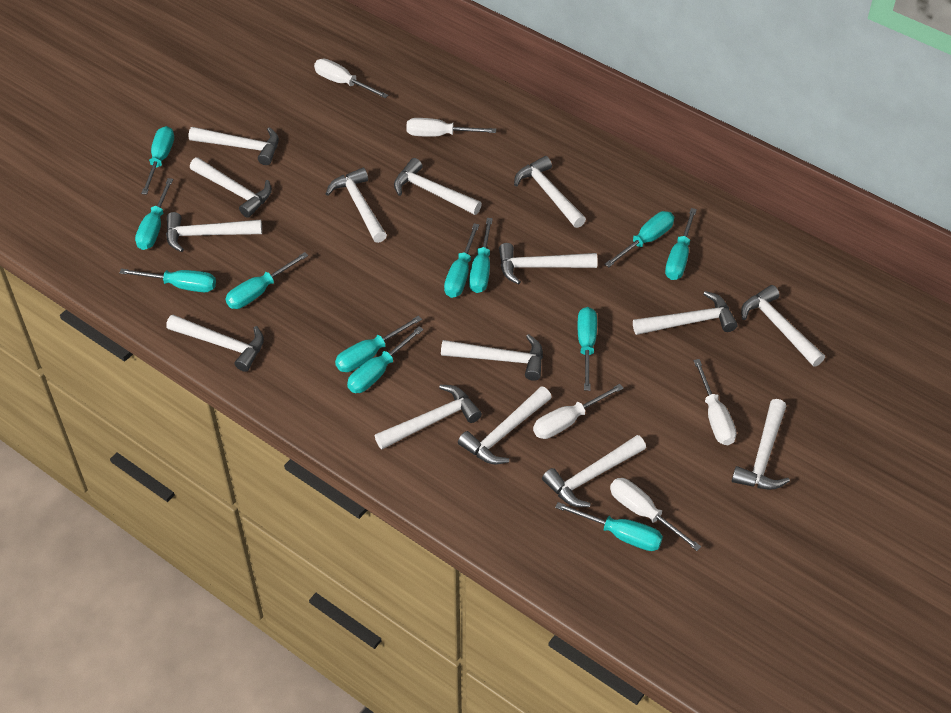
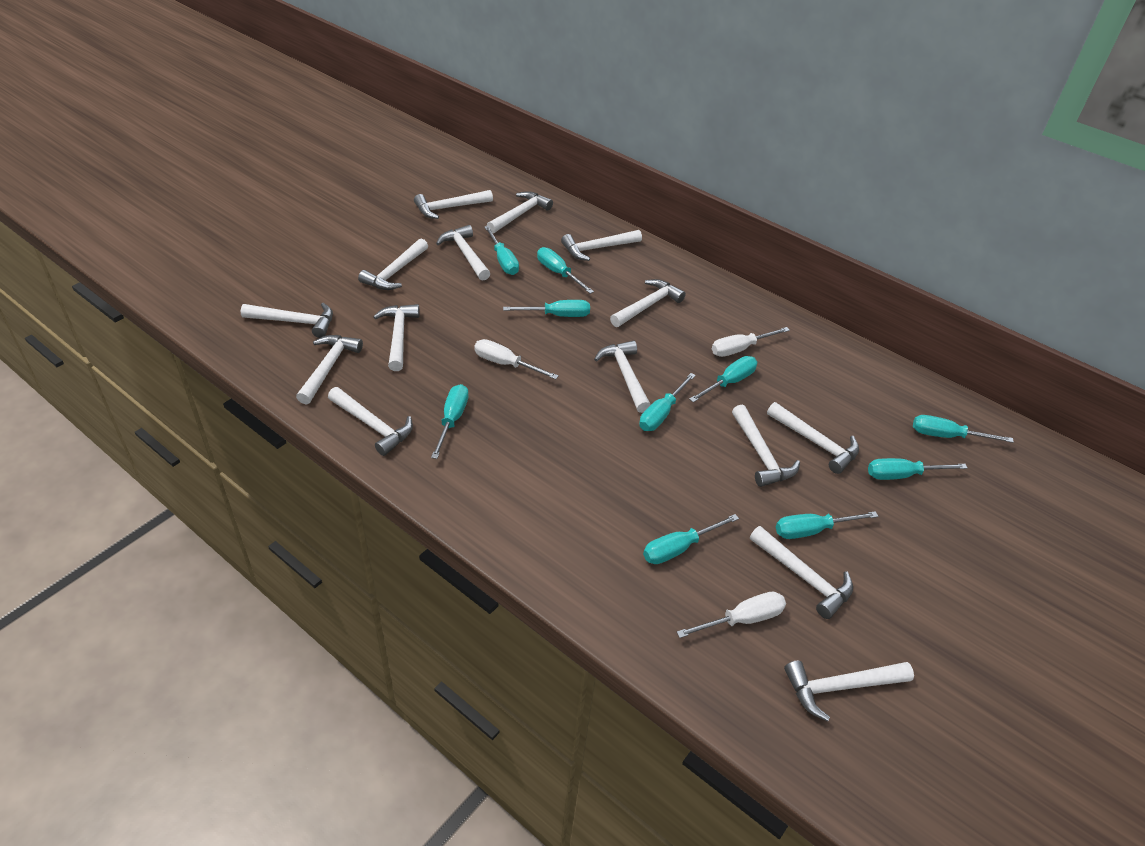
turquoise screwdriver: 12 -> 10
white screwdriver: 5 -> 3

